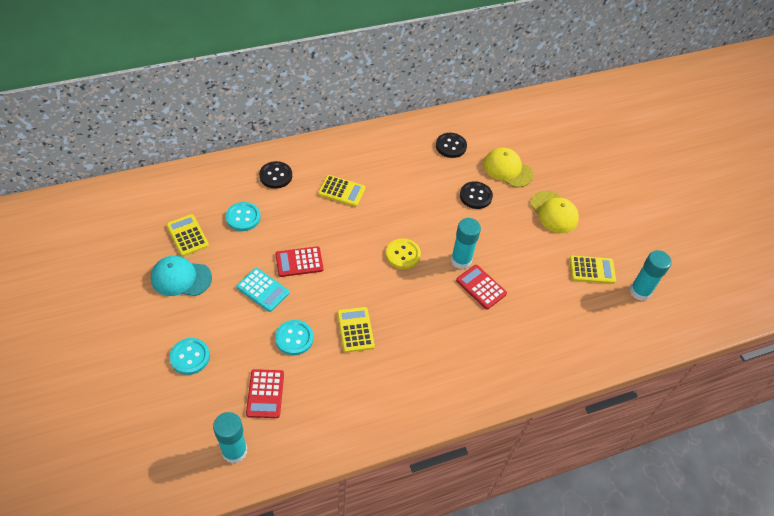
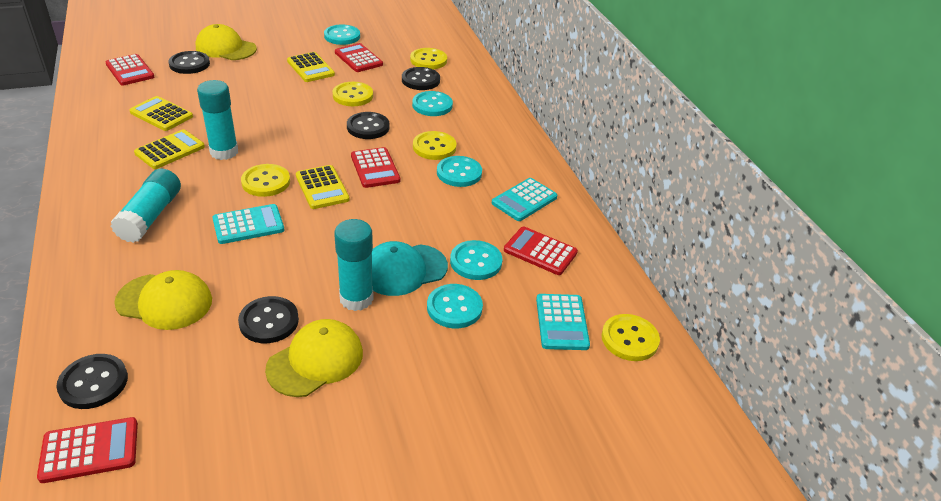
black button: 3 -> 5
red calculator: 3 -> 5
turquoise button: 3 -> 5
turquoise calculator: 1 -> 3
yellow button: 1 -> 5
yellow cap: 2 -> 3

